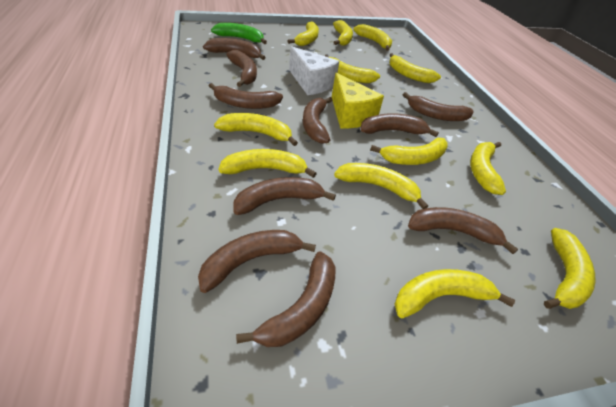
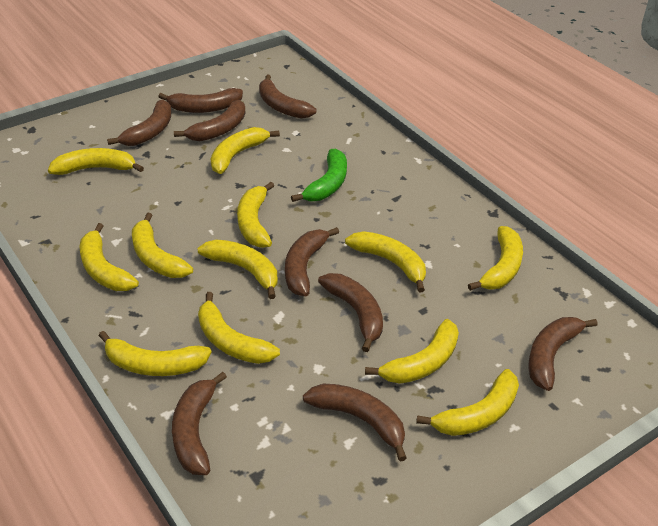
brown banana: 10 -> 9
white cheese: 1 -> 0
yellow cheese: 1 -> 0

